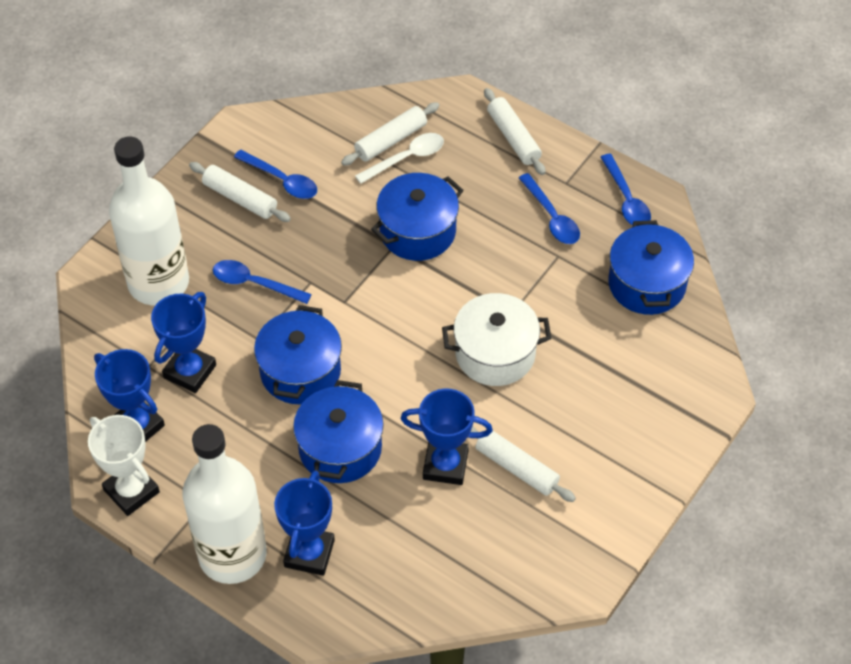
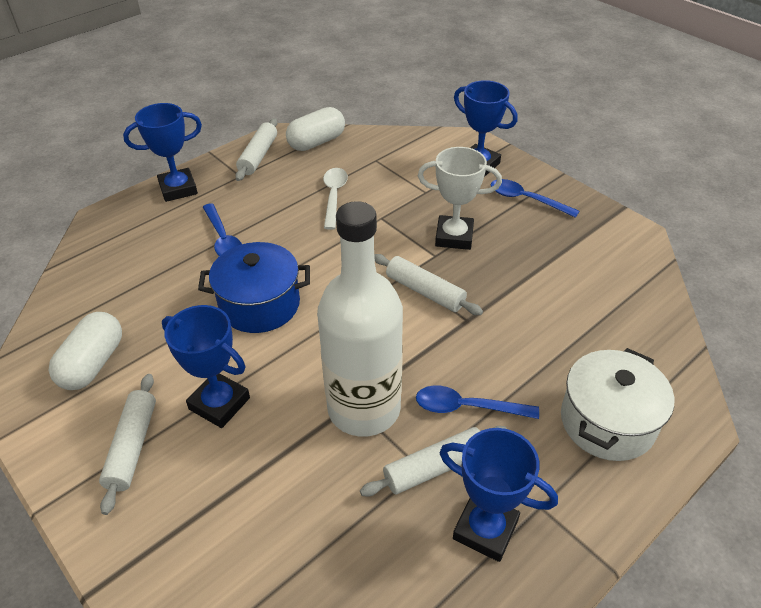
blue pot: 4 -> 1
blue spoon: 4 -> 3
white bottle: 2 -> 1
white capsule: 0 -> 2

